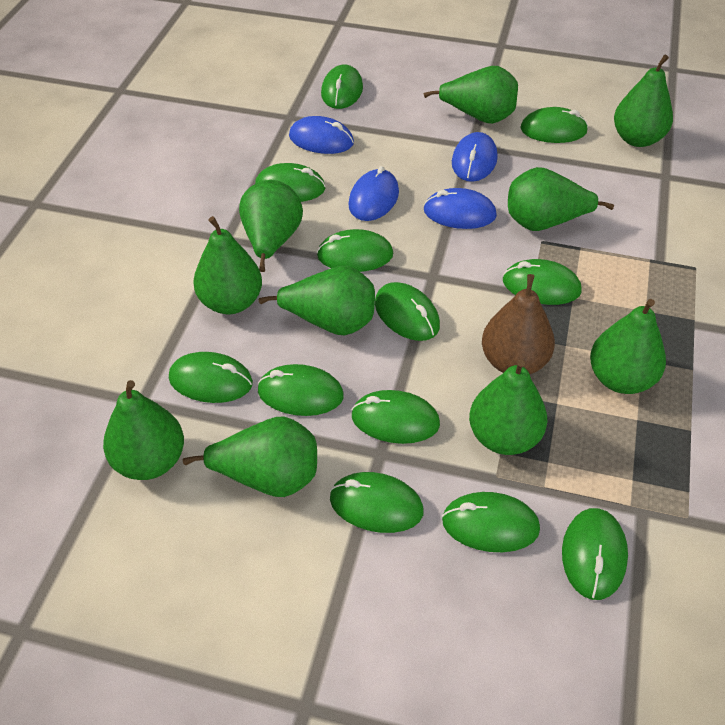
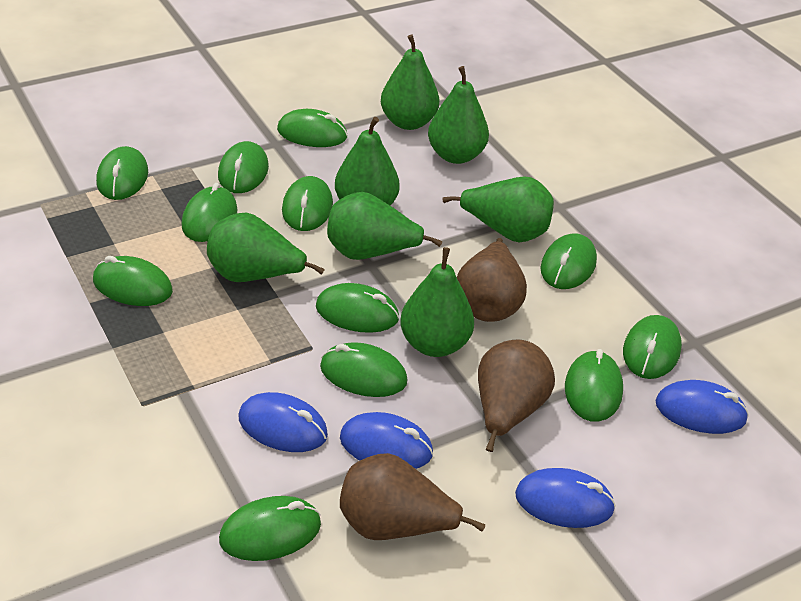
brown pear: 1 -> 3
green pear: 10 -> 7

